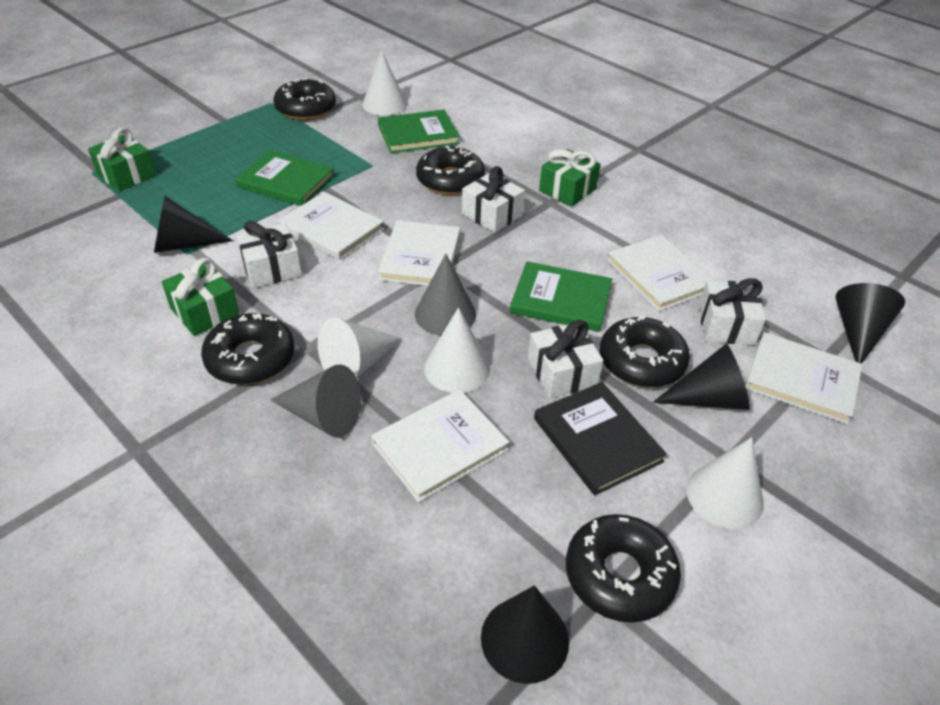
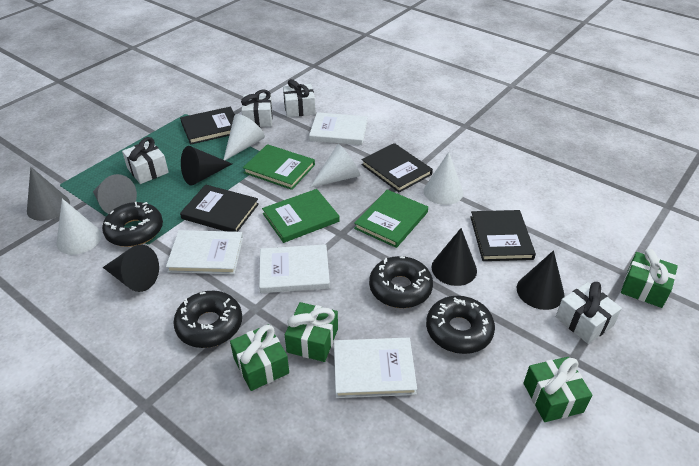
black book: 1 -> 4
black donut: 5 -> 4
green gift: 3 -> 4
white book: 5 -> 4

